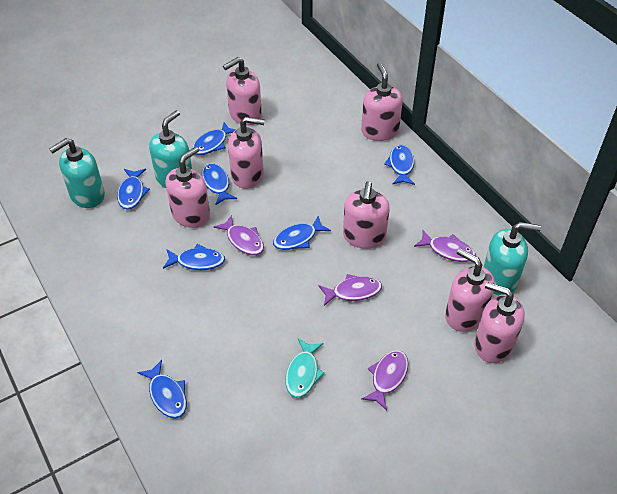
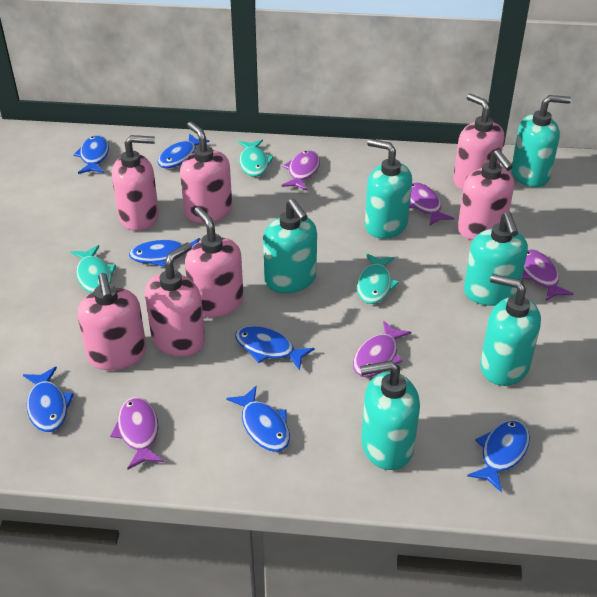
purple fish: 4 -> 5
turquoise fish: 1 -> 3
turquoise soap dispenser: 3 -> 6

